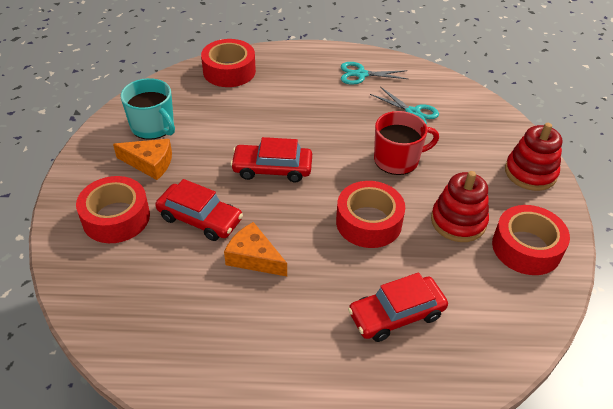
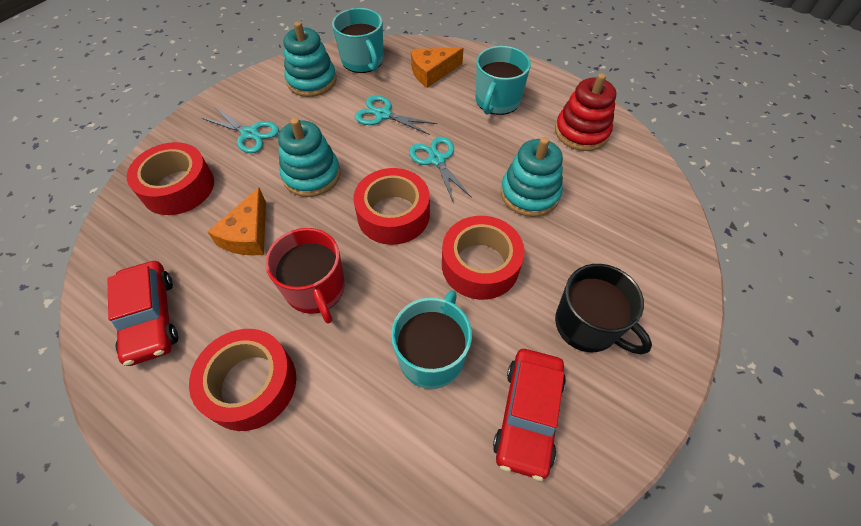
black mug: 0 -> 1
red car: 3 -> 2
red stacking toy: 2 -> 1
turquoise mug: 1 -> 3
turquoise scissors: 2 -> 3
turquoise stacking toy: 0 -> 3

